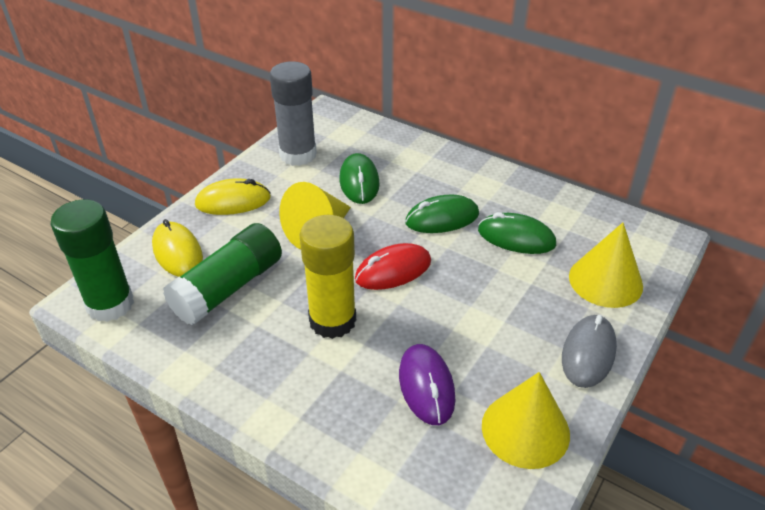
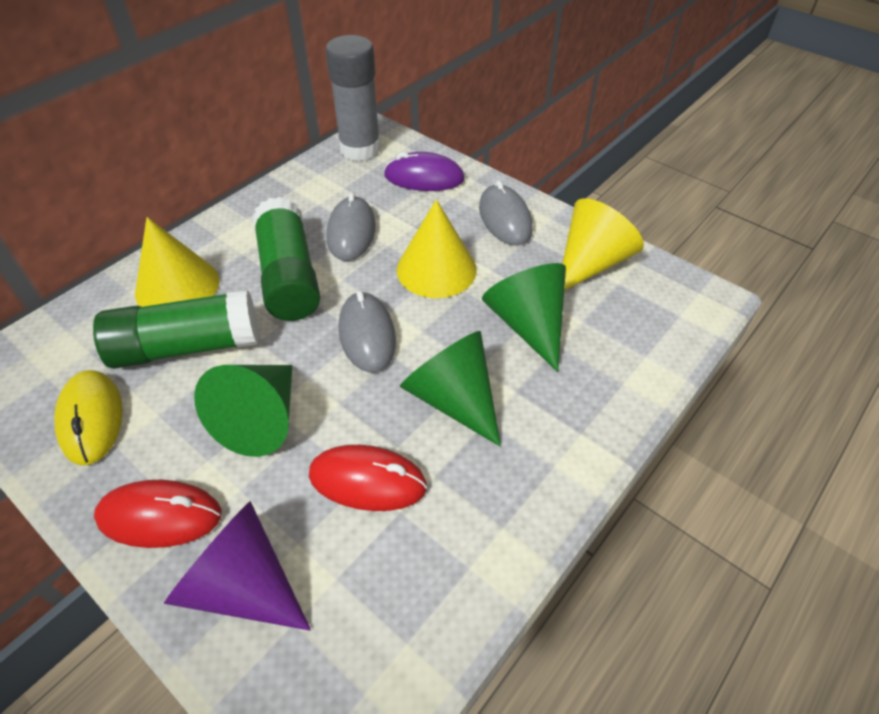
green cone: 0 -> 3
green mouse: 3 -> 0
grey mouse: 1 -> 3
purple cone: 0 -> 1
red mouse: 1 -> 2
yellow glue stick: 1 -> 0
yellow mouse: 2 -> 1

